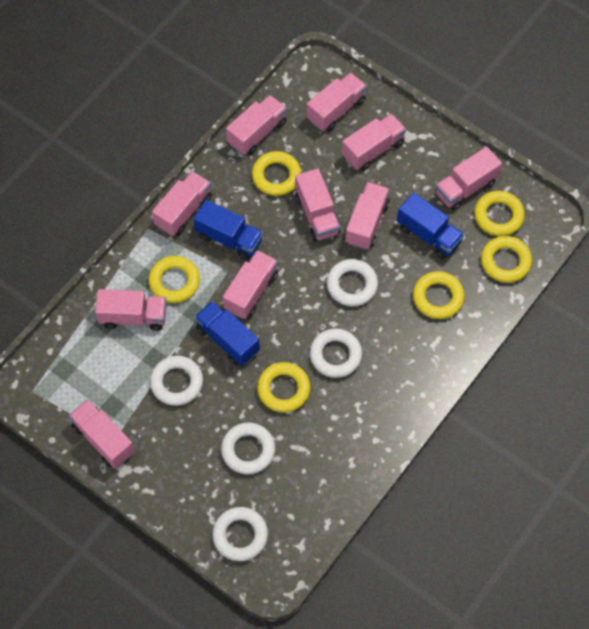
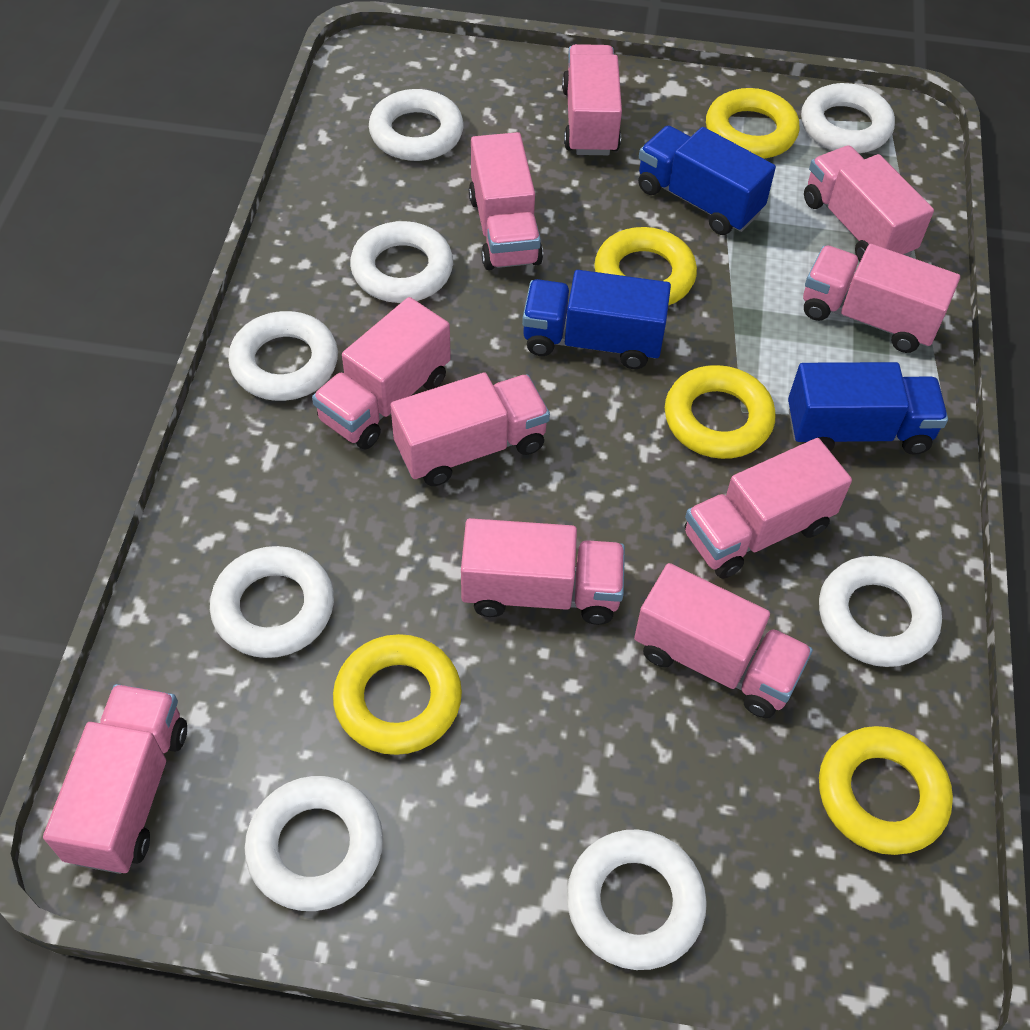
white ring: 5 -> 8
yellow ring: 6 -> 5

